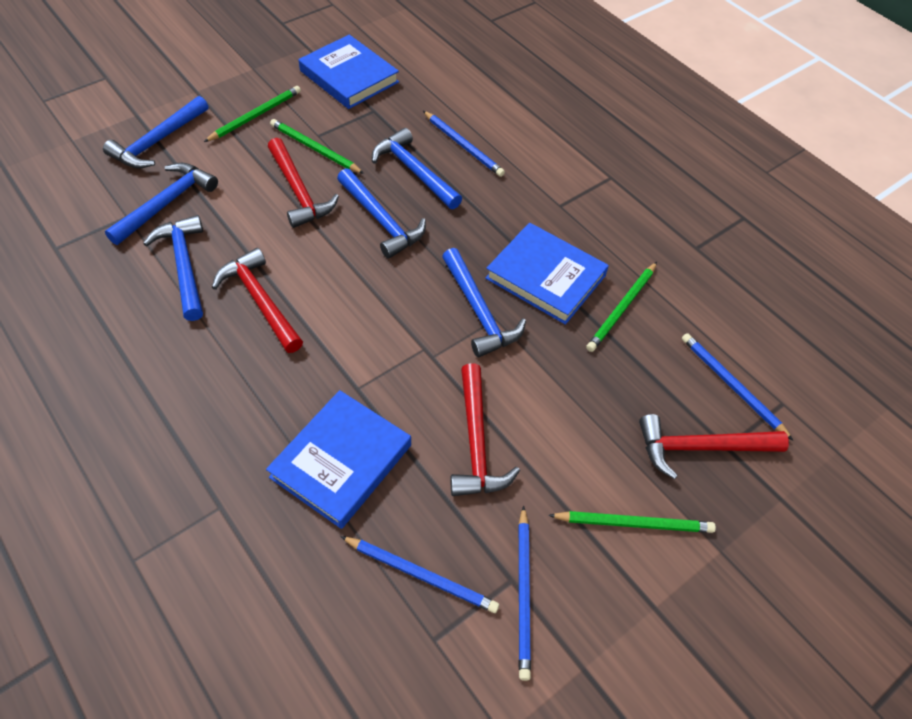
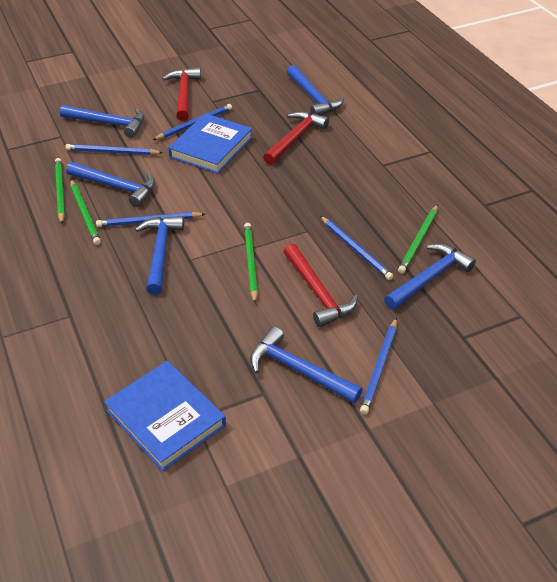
blue book: 3 -> 2
blue pencil: 4 -> 5
red hammer: 4 -> 3

